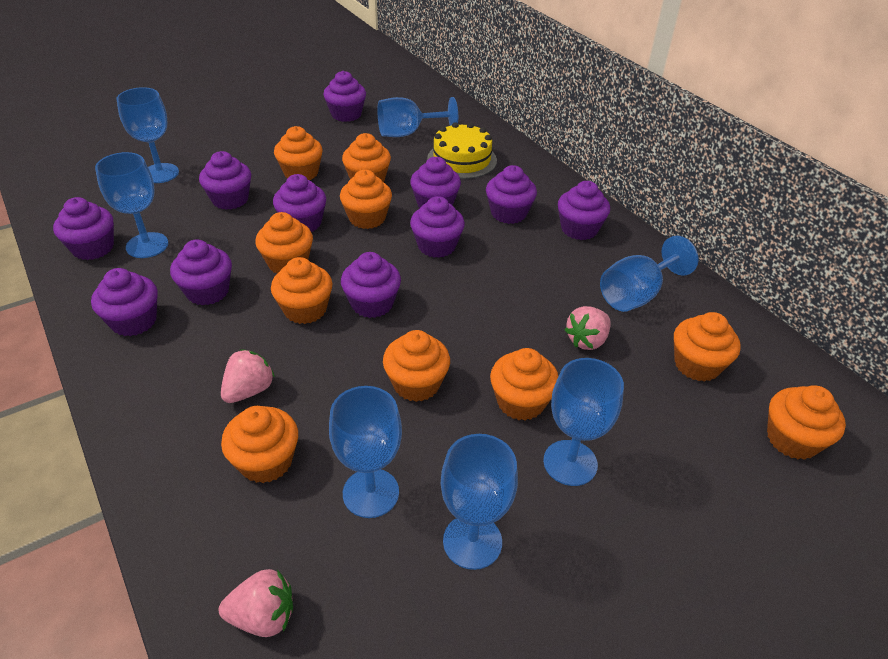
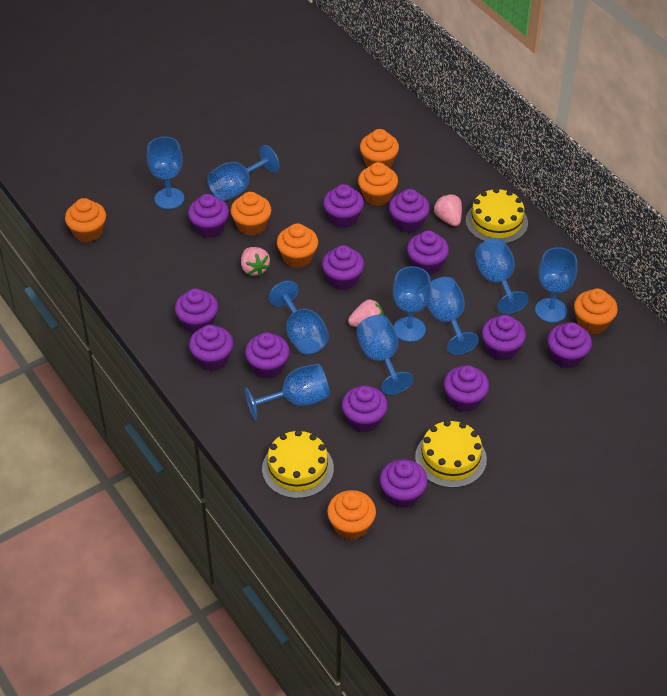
blue goblet: 7 -> 9
orange cupcake: 10 -> 7
purple cupcake: 11 -> 13
yellow cake: 1 -> 3

